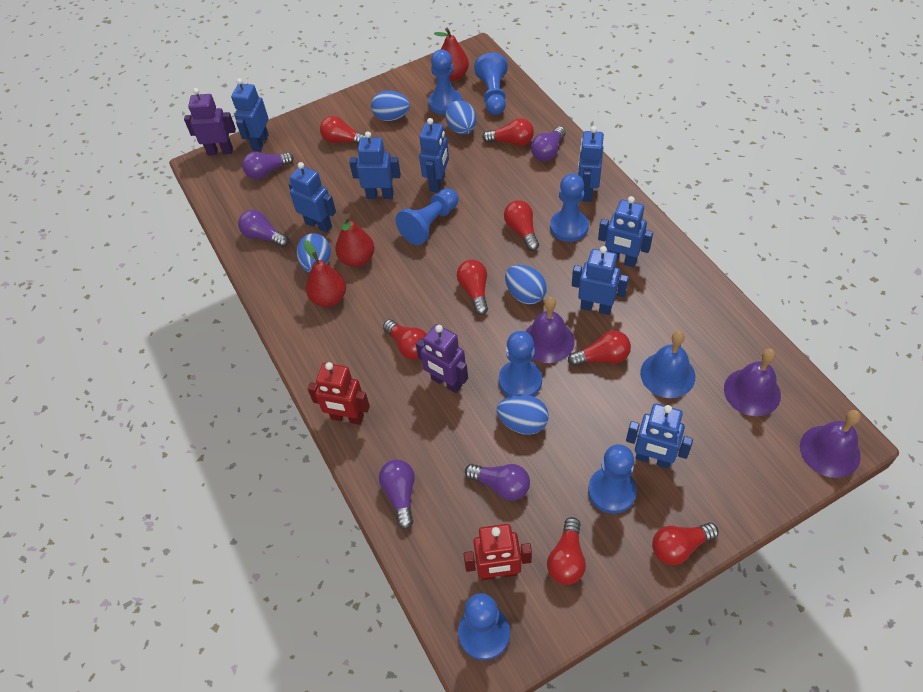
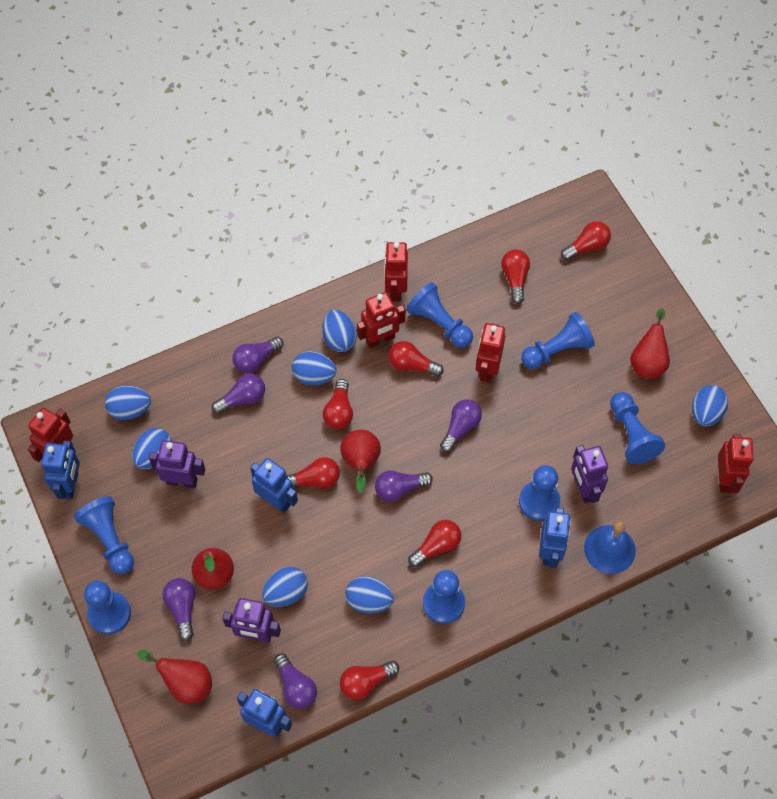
blue egg: 5 -> 7
blue robot: 8 -> 4
purple bell: 3 -> 0
purple light bulb: 5 -> 6
purple robot: 2 -> 3
red light bulb: 8 -> 7
red pear: 3 -> 4
red robot: 2 -> 5

